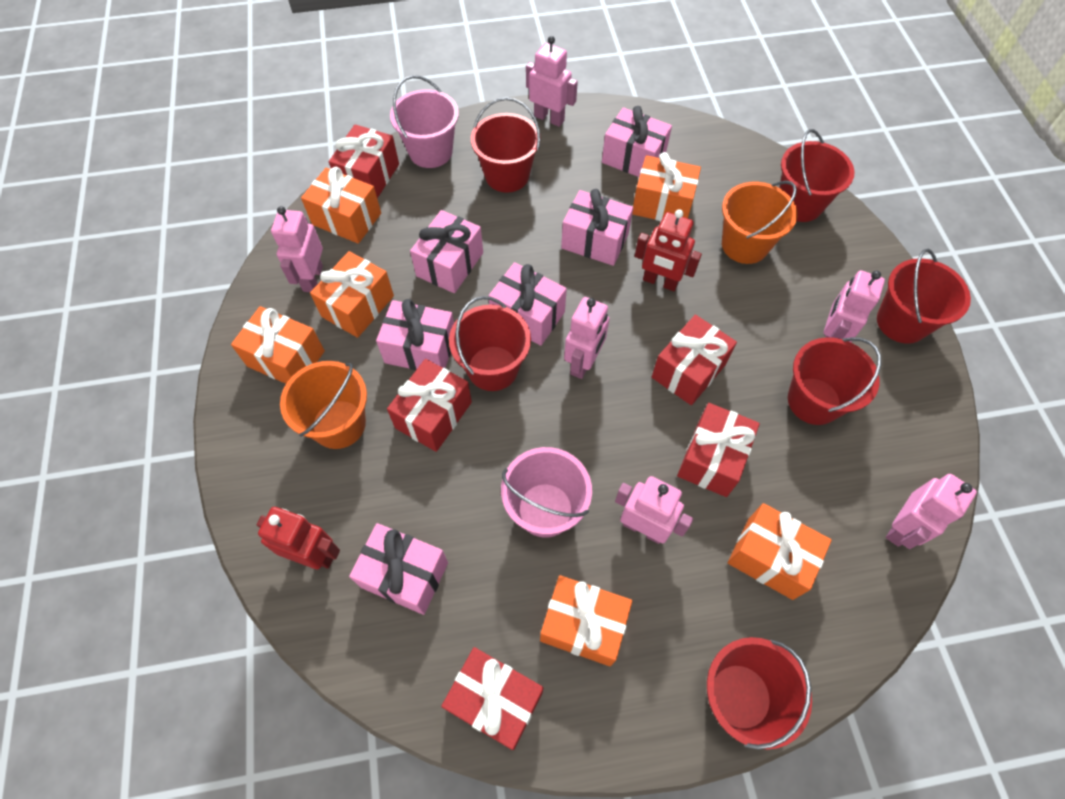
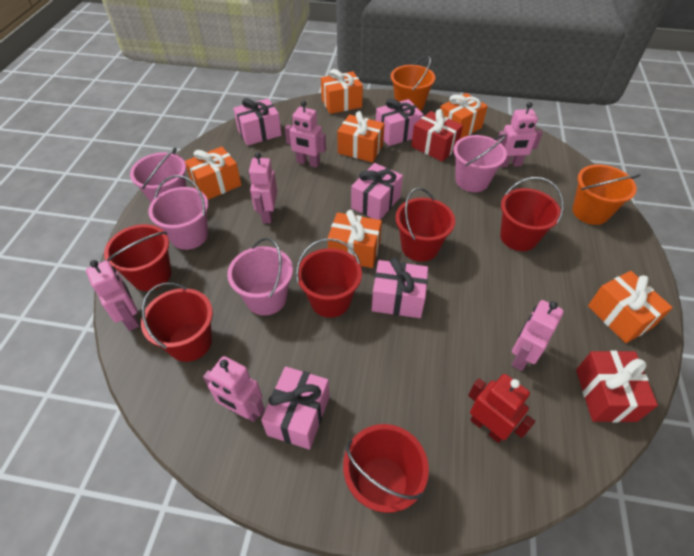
pink bucket: 2 -> 4
pink gift: 6 -> 5
red gift: 5 -> 2
red robot: 2 -> 1

